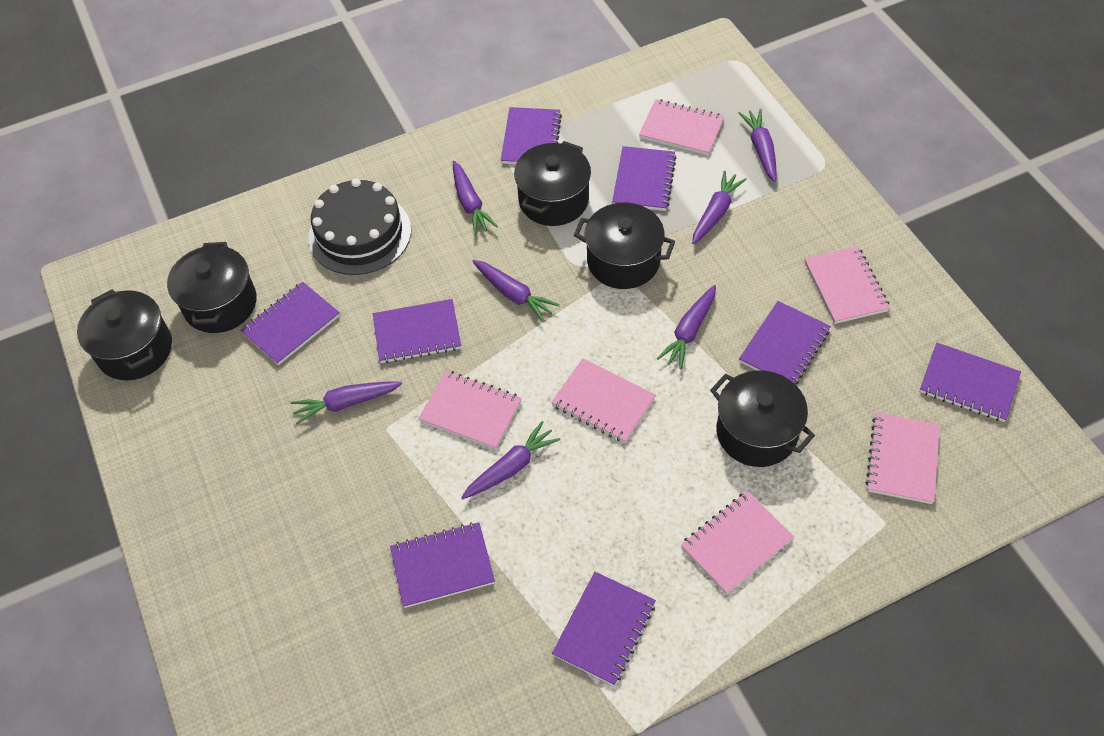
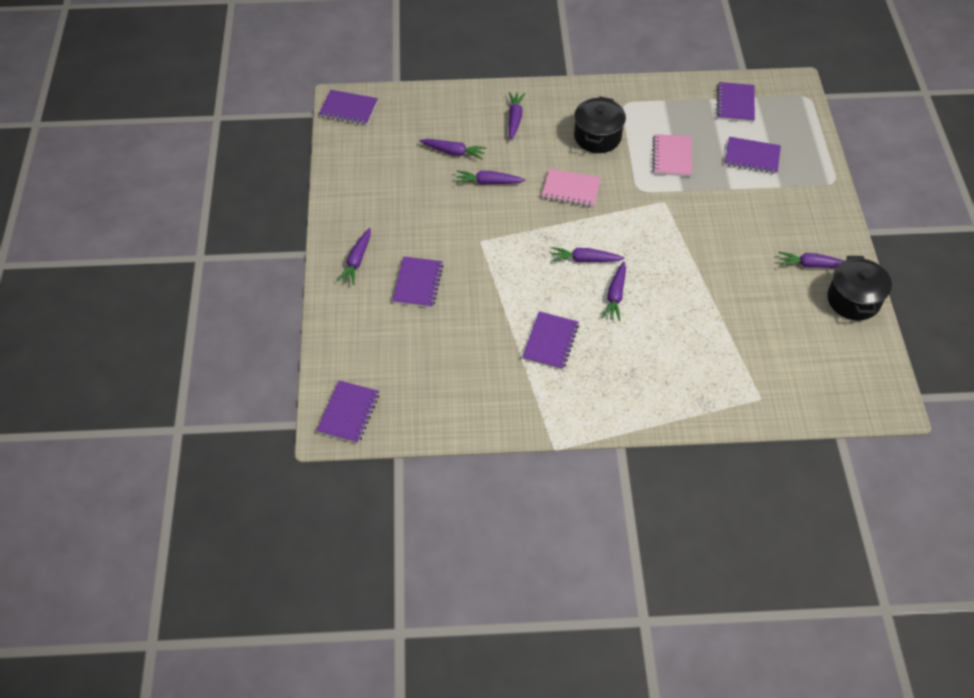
black cake: 1 -> 0
black pot: 5 -> 2
pink notebook: 6 -> 2
purple notebook: 8 -> 6

